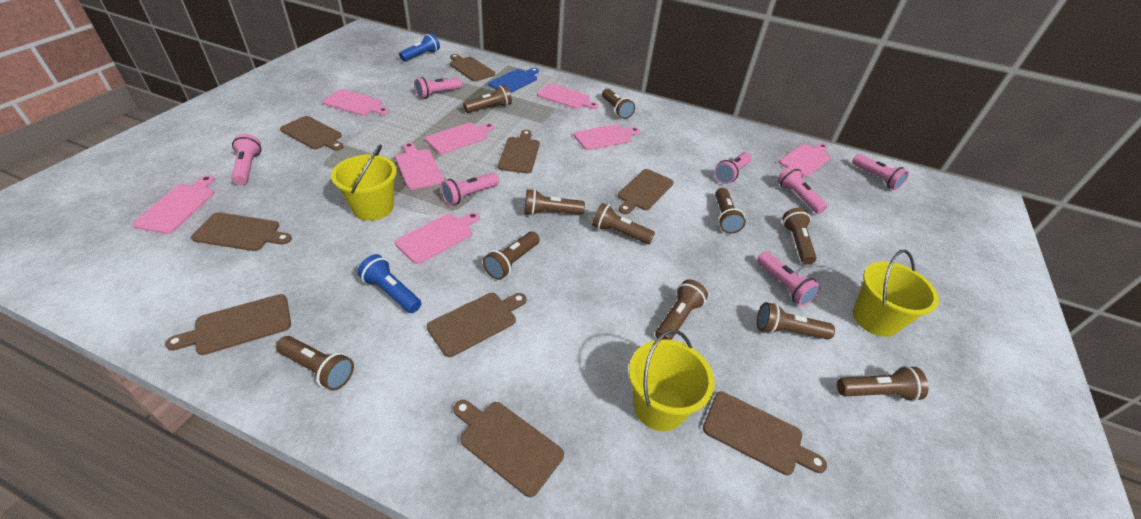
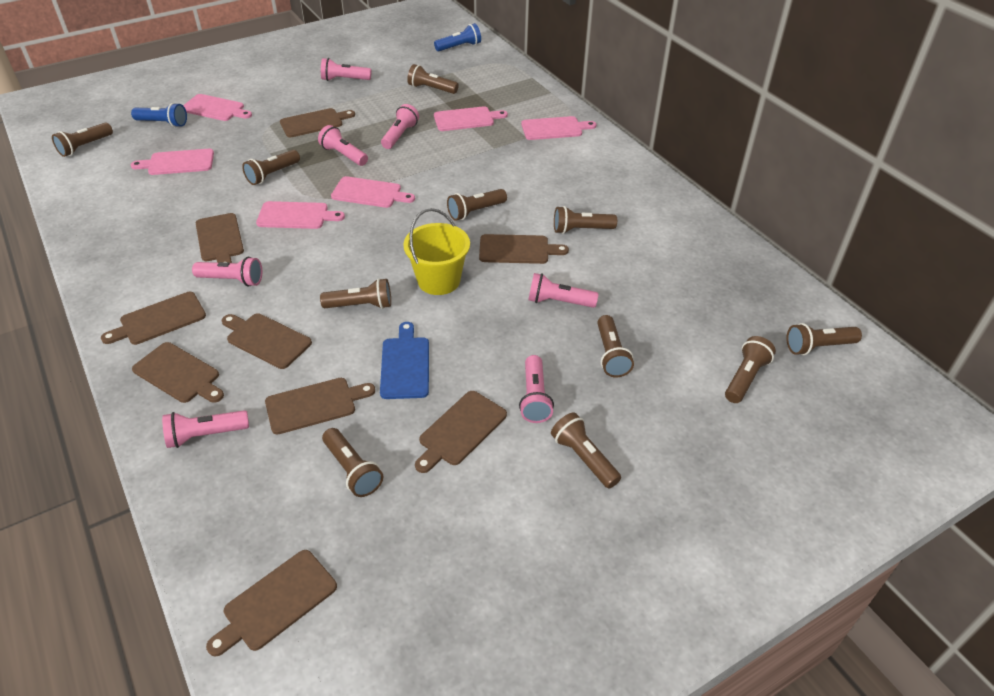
pink cutting board: 8 -> 6
yellow bucket: 3 -> 1

